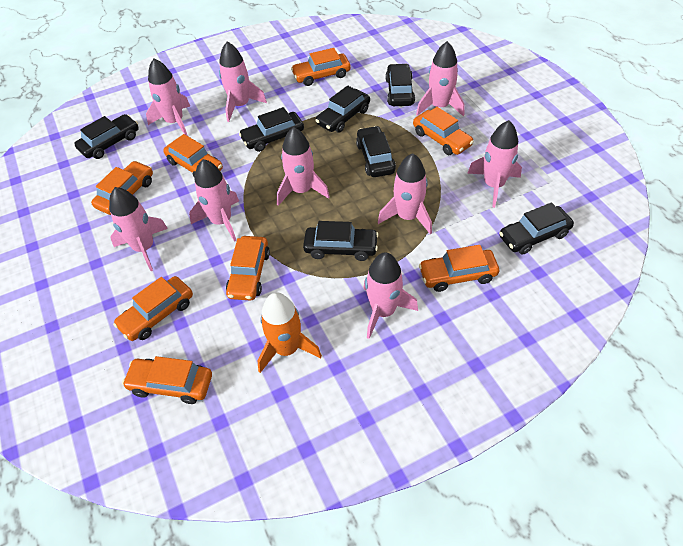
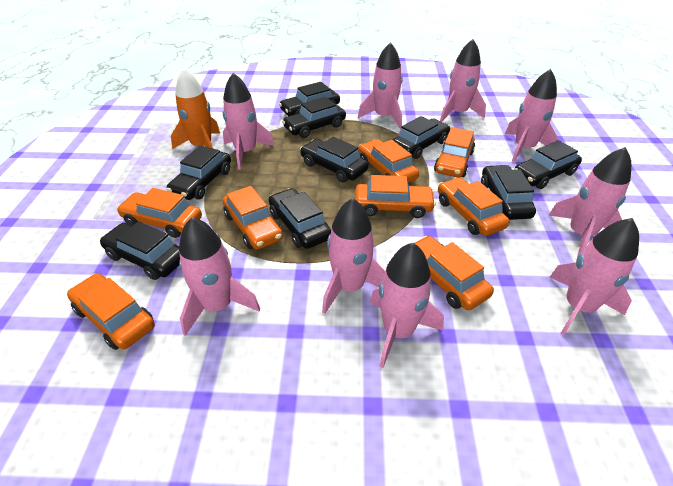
black car: 7 -> 9

